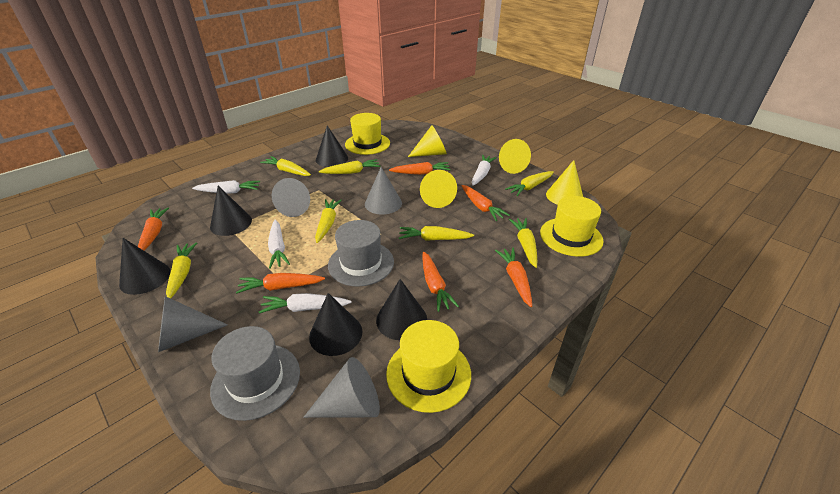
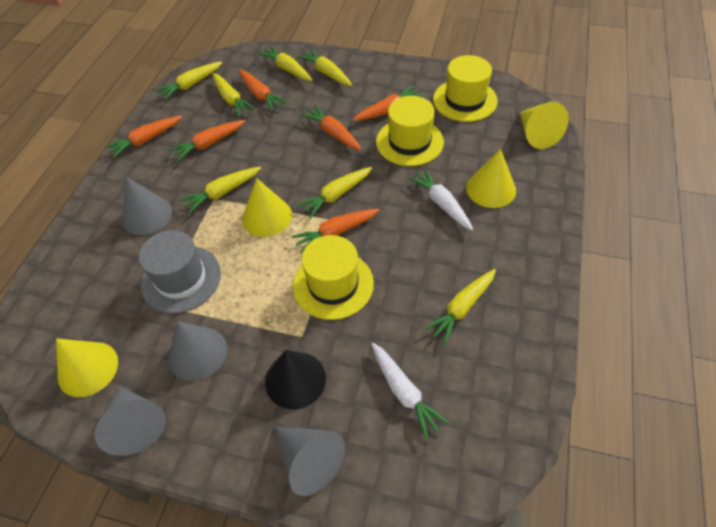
black cone: 5 -> 1
grey hat: 2 -> 1
white carrot: 4 -> 2

